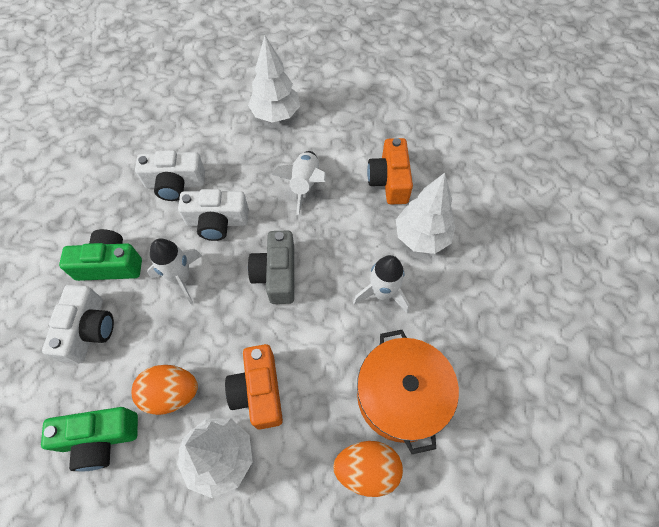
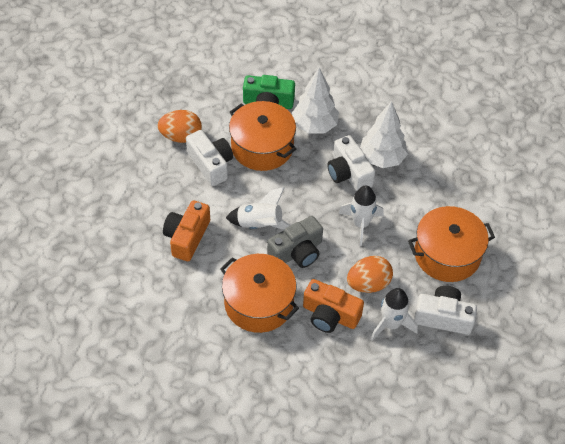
green camera: 2 -> 1
orange pot: 1 -> 3
white tree: 3 -> 2

